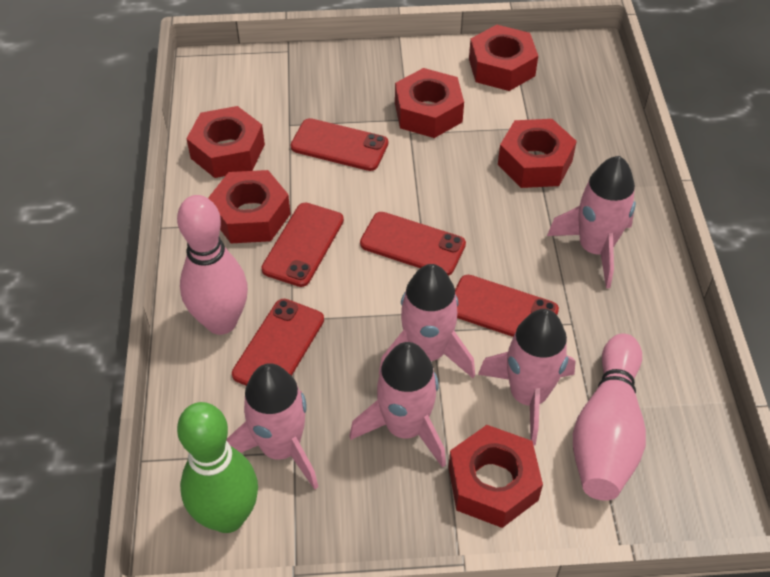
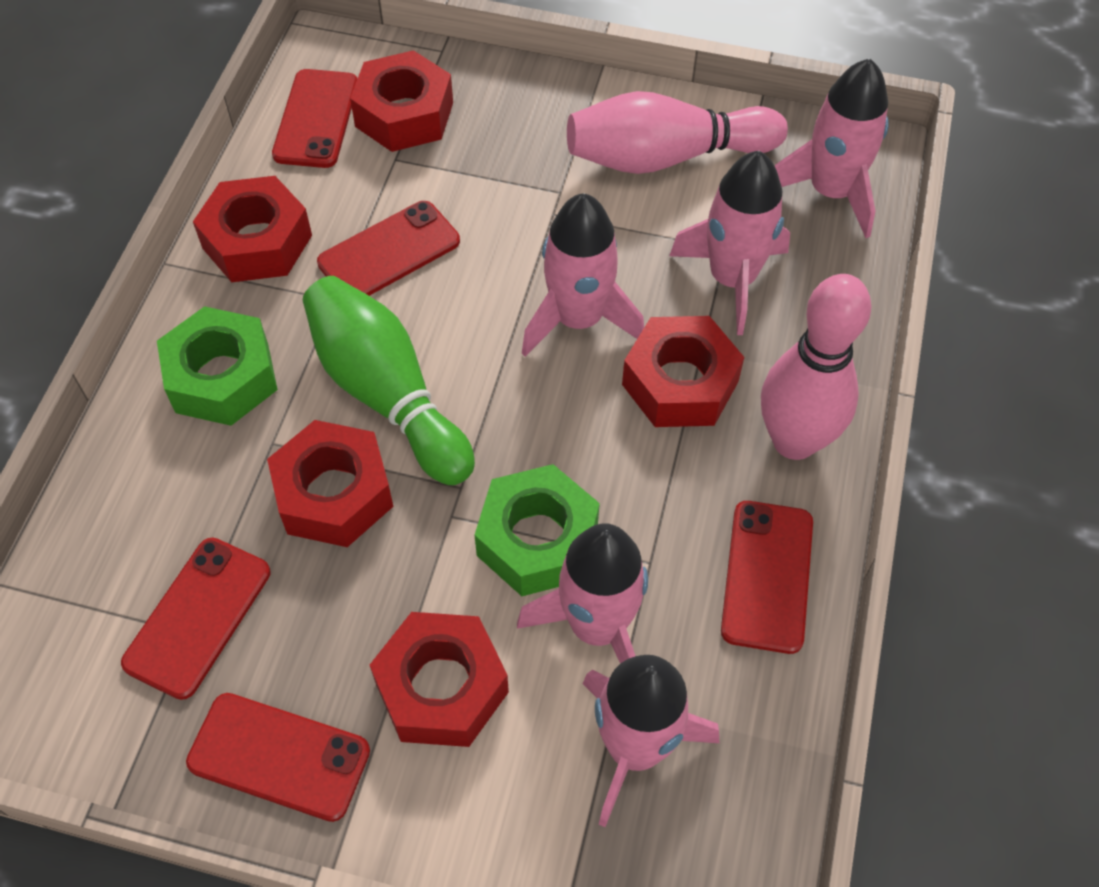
green nut: 0 -> 2
red nut: 6 -> 5

